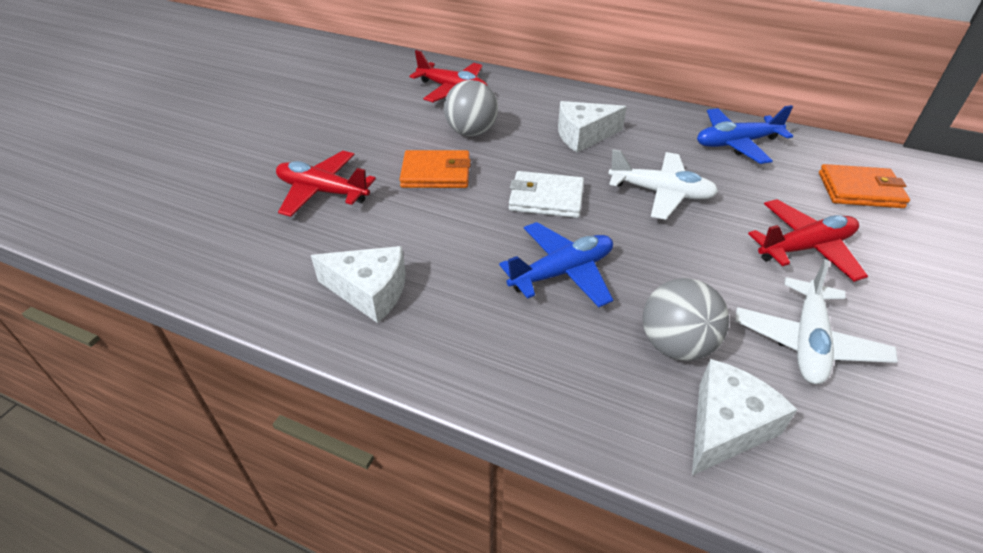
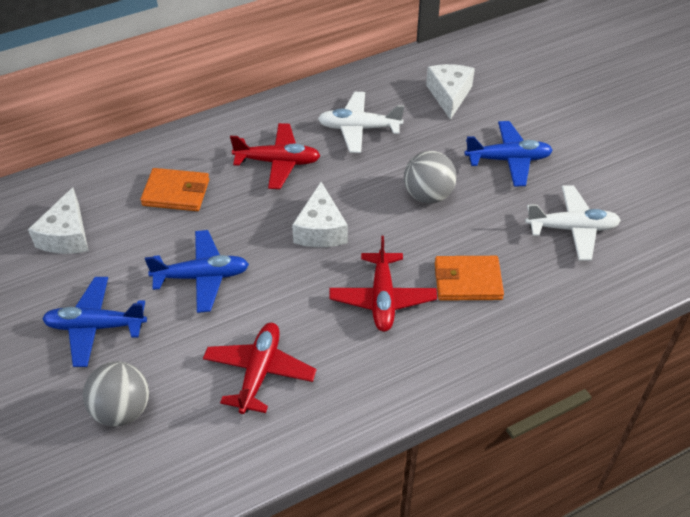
blue plane: 2 -> 3
white wallet: 1 -> 0

